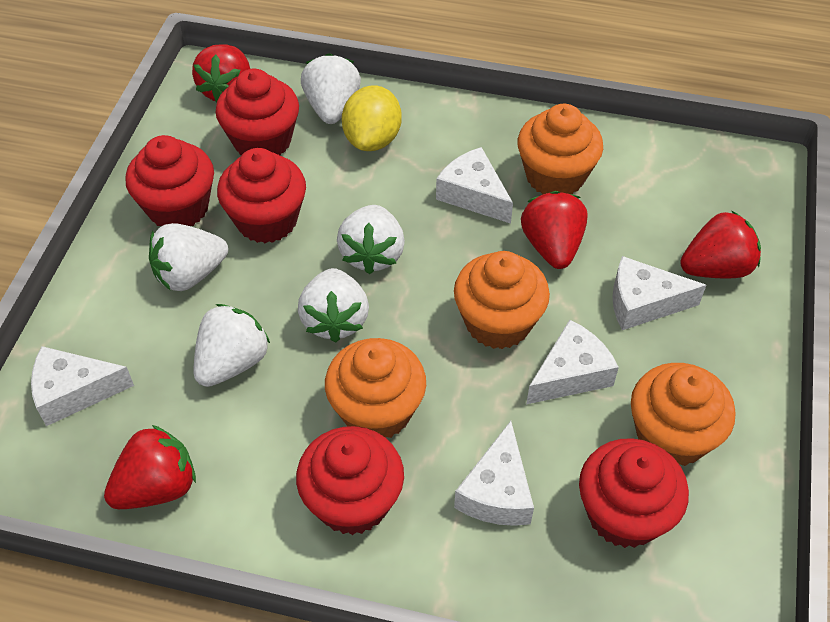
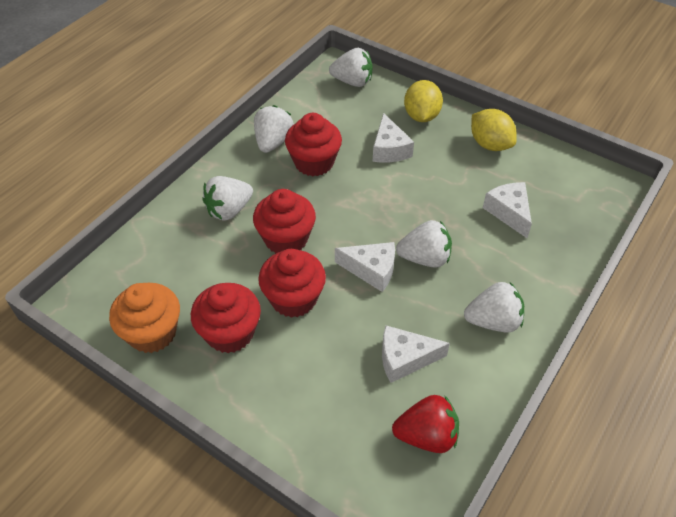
orange cupcake: 4 -> 1
red cupcake: 5 -> 4
red strawberry: 4 -> 1
white cheese: 5 -> 4
yellow lemon: 1 -> 2

